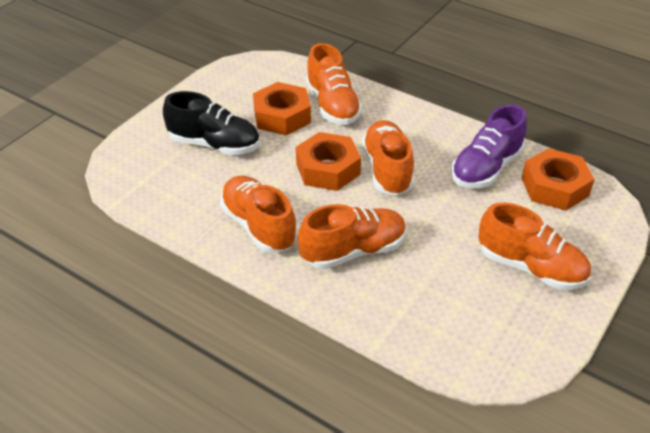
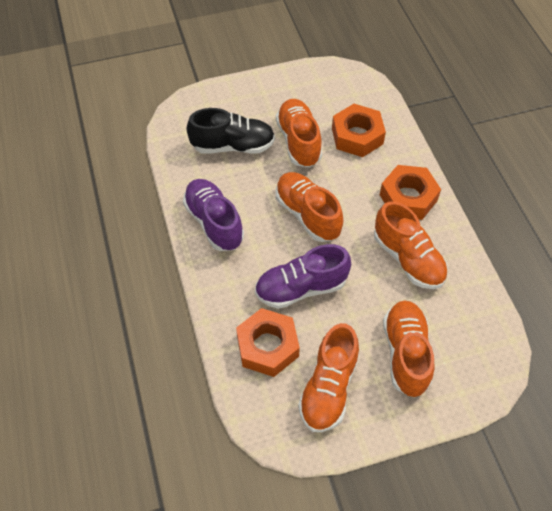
purple shoe: 1 -> 2

